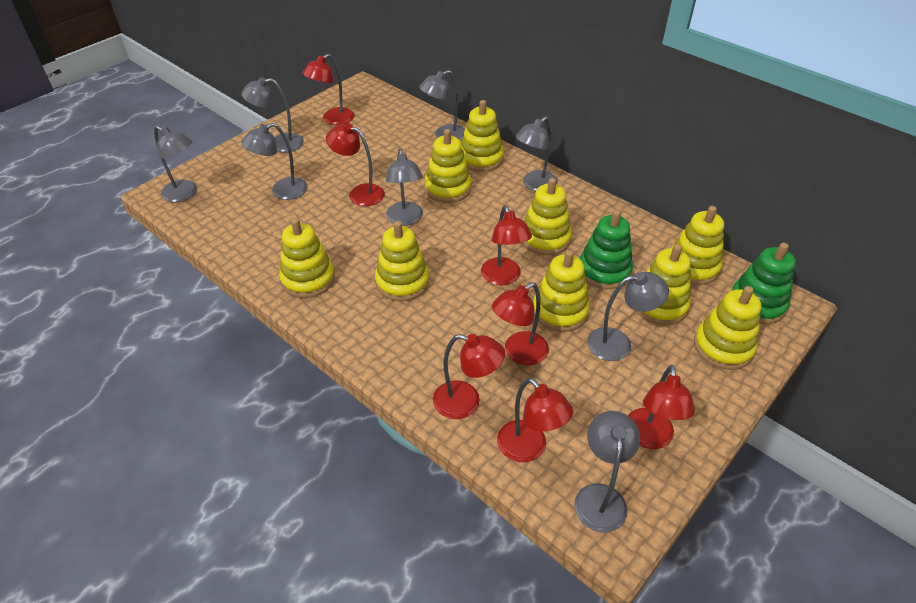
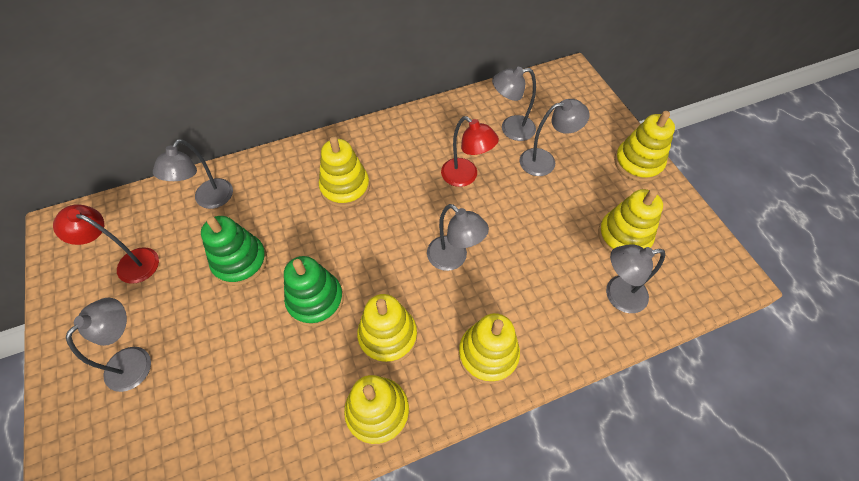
grey lamp: 8 -> 6
red lamp: 7 -> 2
yellow stacking toy: 9 -> 6

